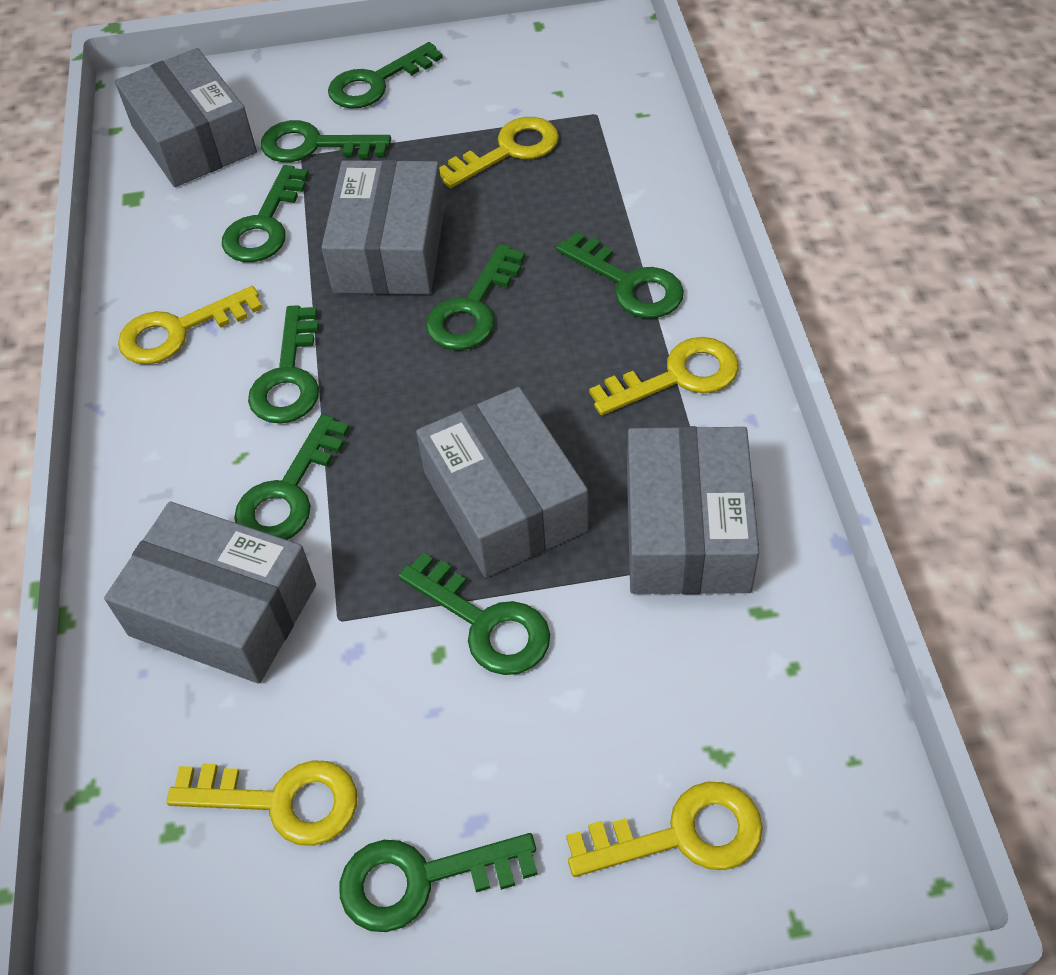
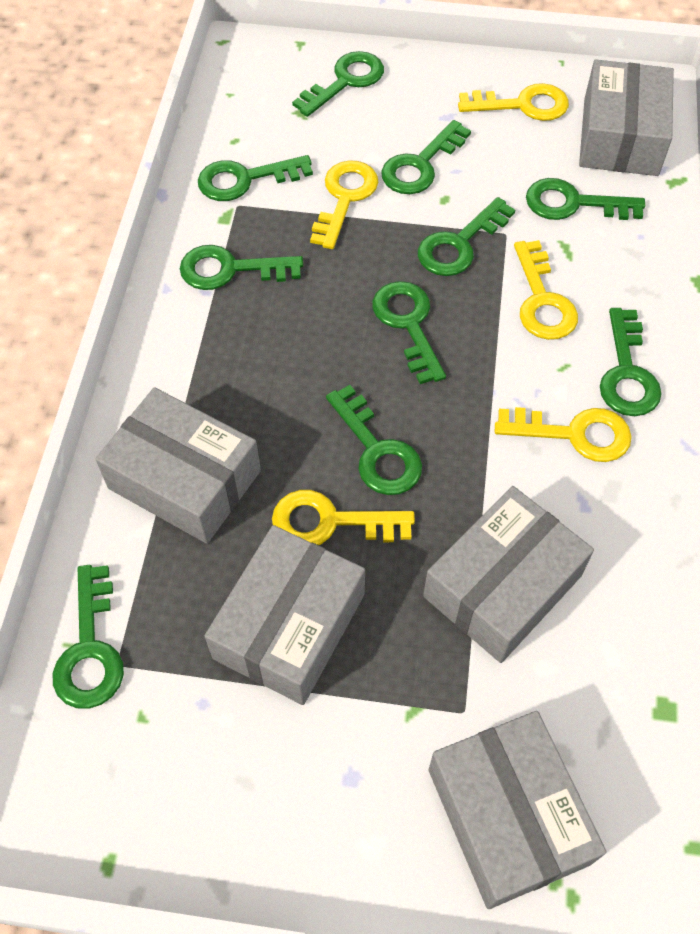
green key: 9 -> 10

